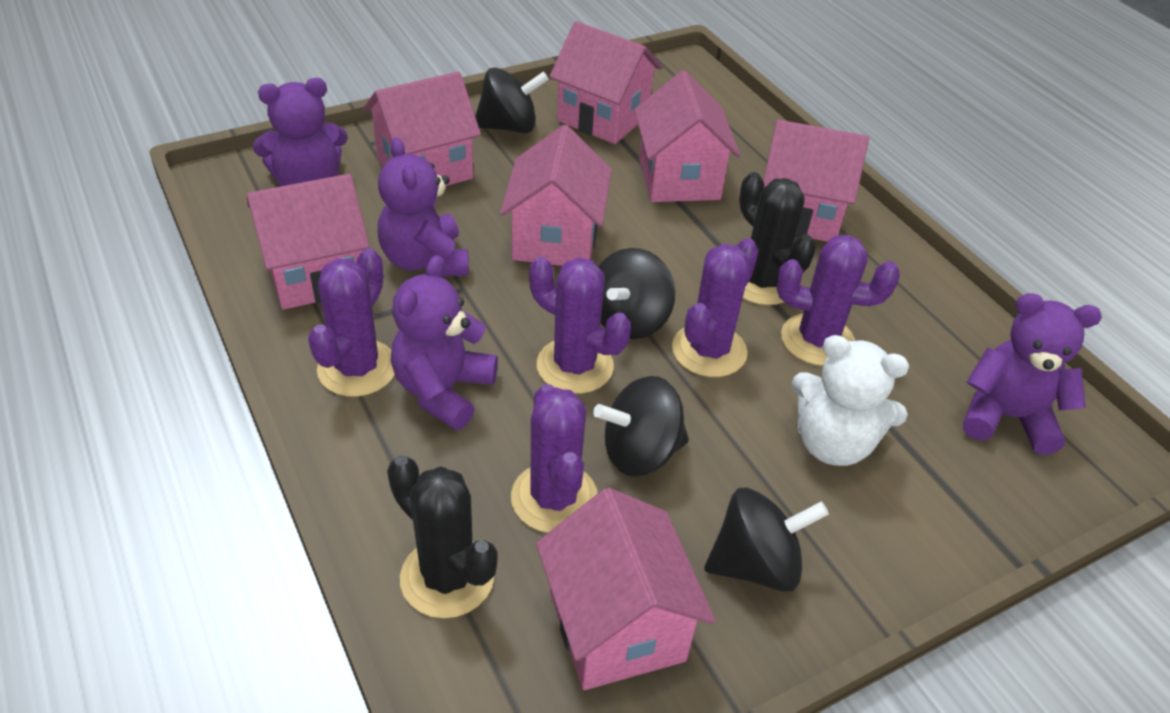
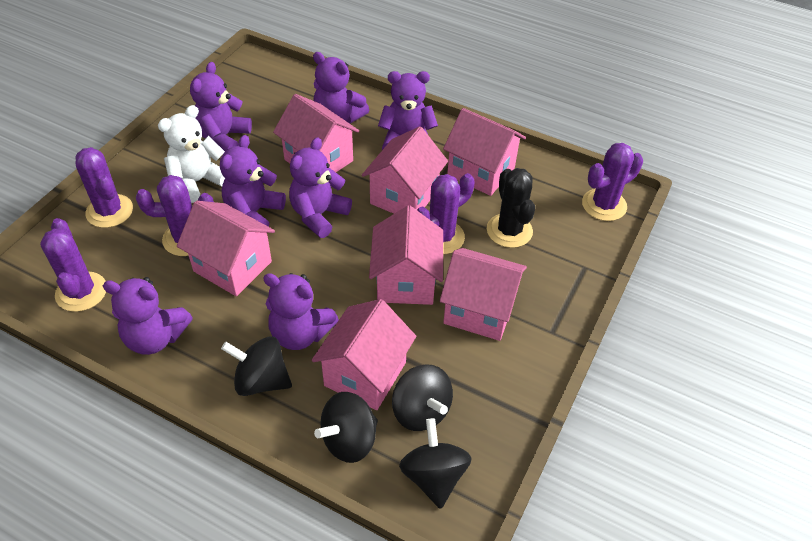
black cactus: 2 -> 1
purple teddy bear: 4 -> 7

